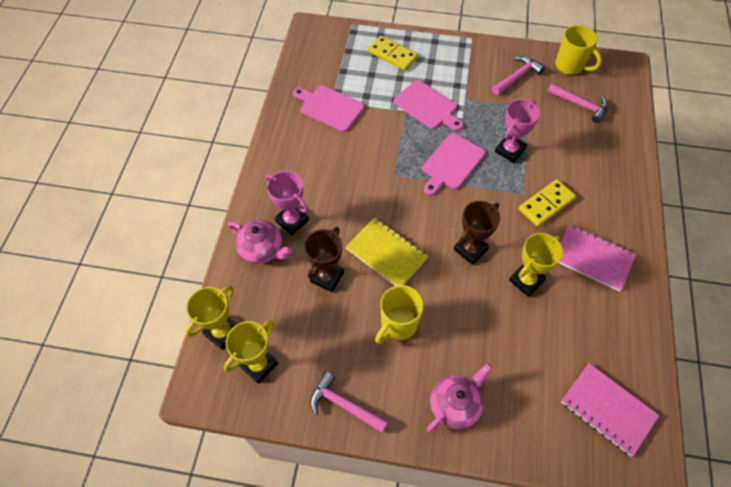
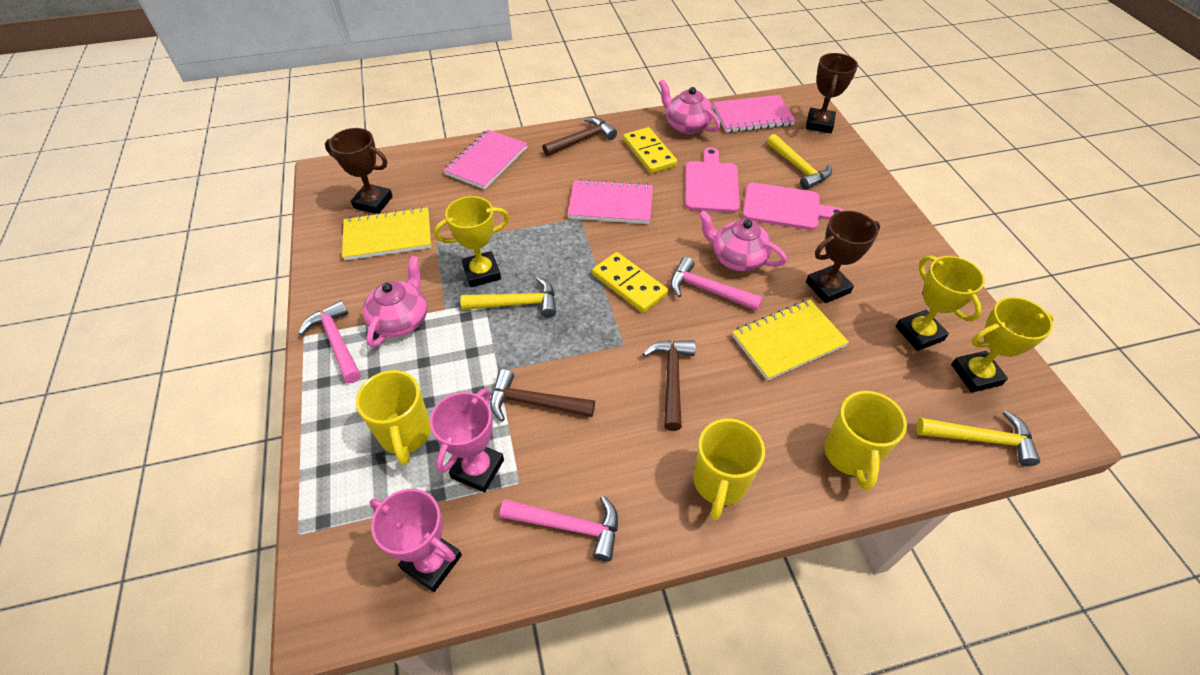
brown hammer: 0 -> 3
brown trophy: 2 -> 3
pink cutting board: 3 -> 2
pink notebook: 2 -> 3
pink teapot: 2 -> 3
yellow hammer: 0 -> 3
yellow mug: 2 -> 3
yellow notebook: 1 -> 2

